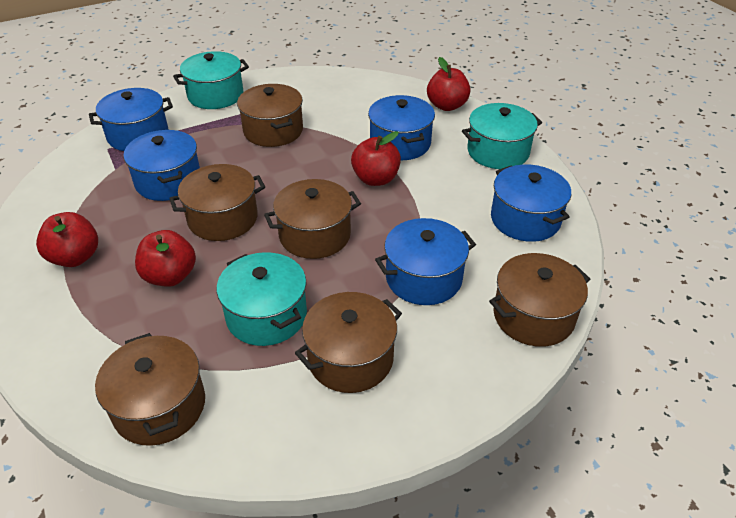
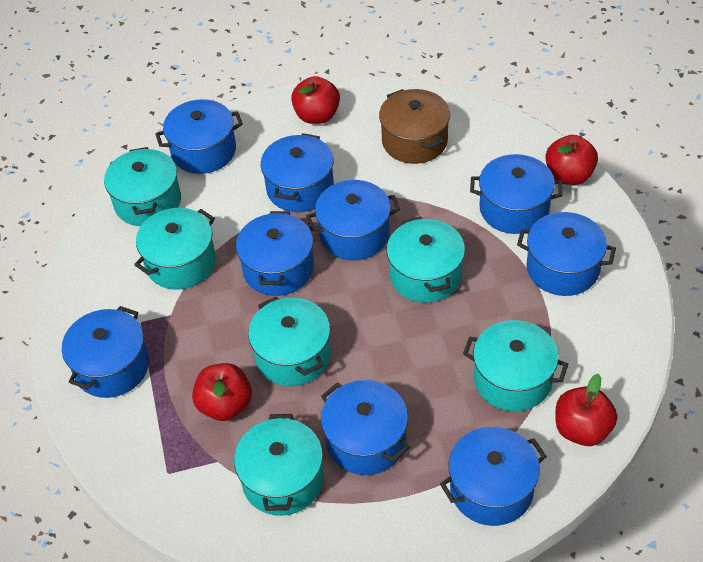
blue pot: 5 -> 9
brown pot: 6 -> 1
turquoise pot: 3 -> 6

